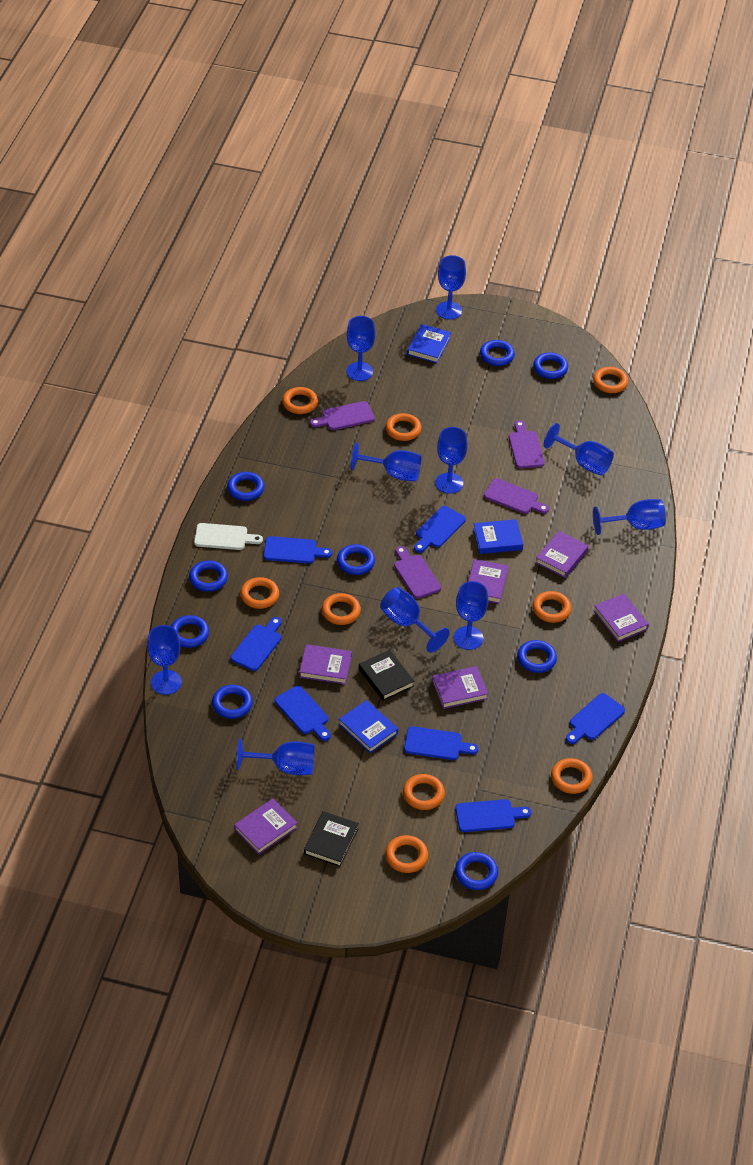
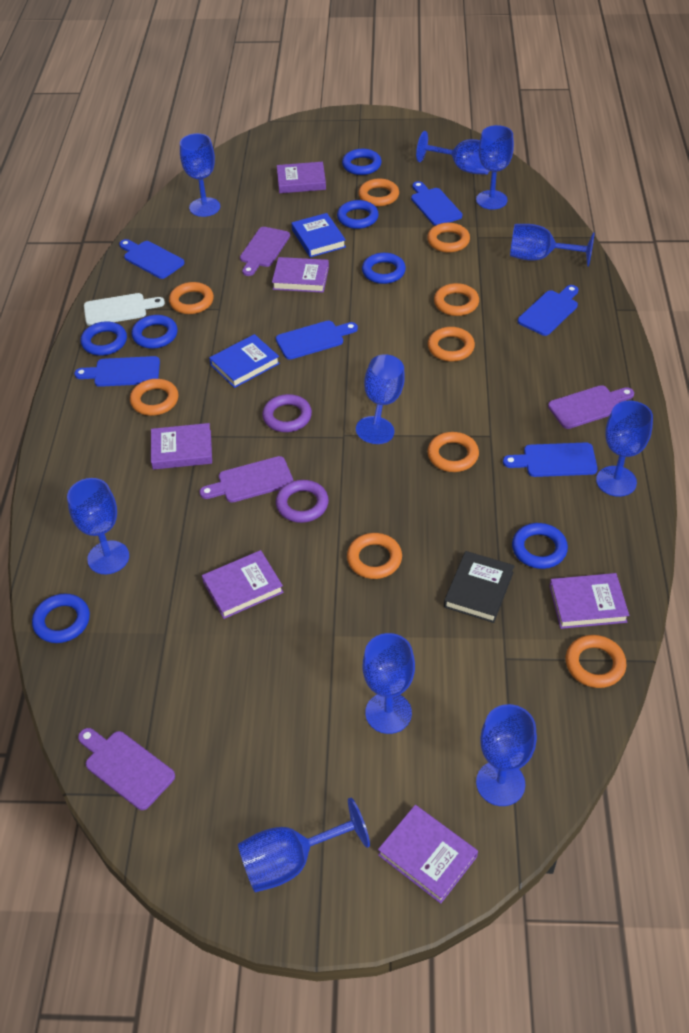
black book: 2 -> 1
blue book: 3 -> 2
blue cutting board: 7 -> 6
blue ring: 9 -> 7
purple ring: 0 -> 2

